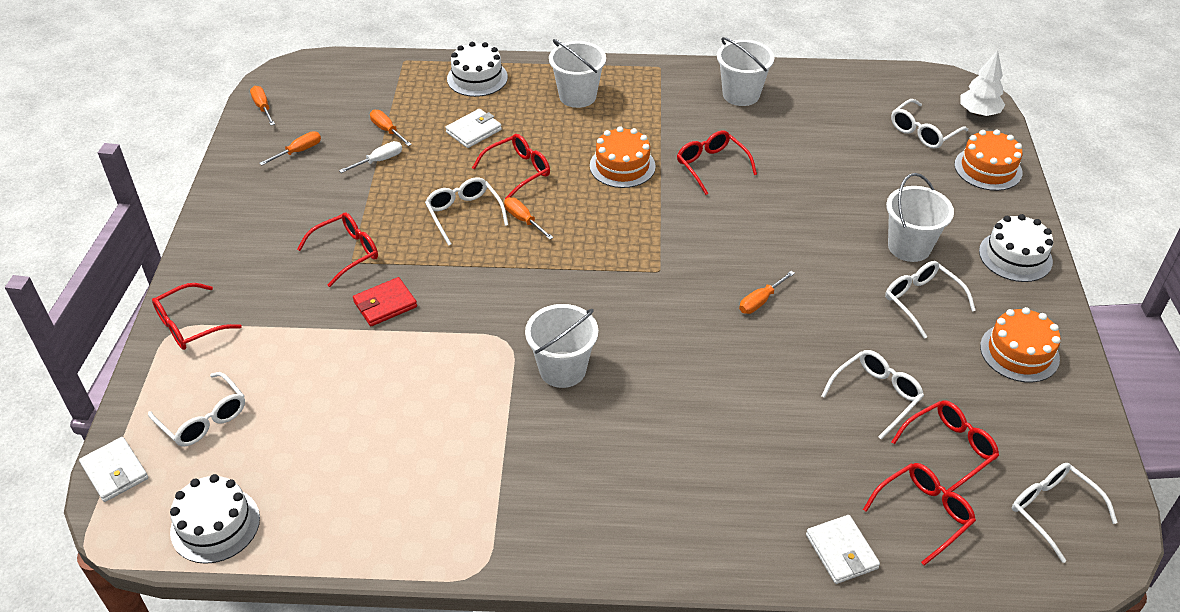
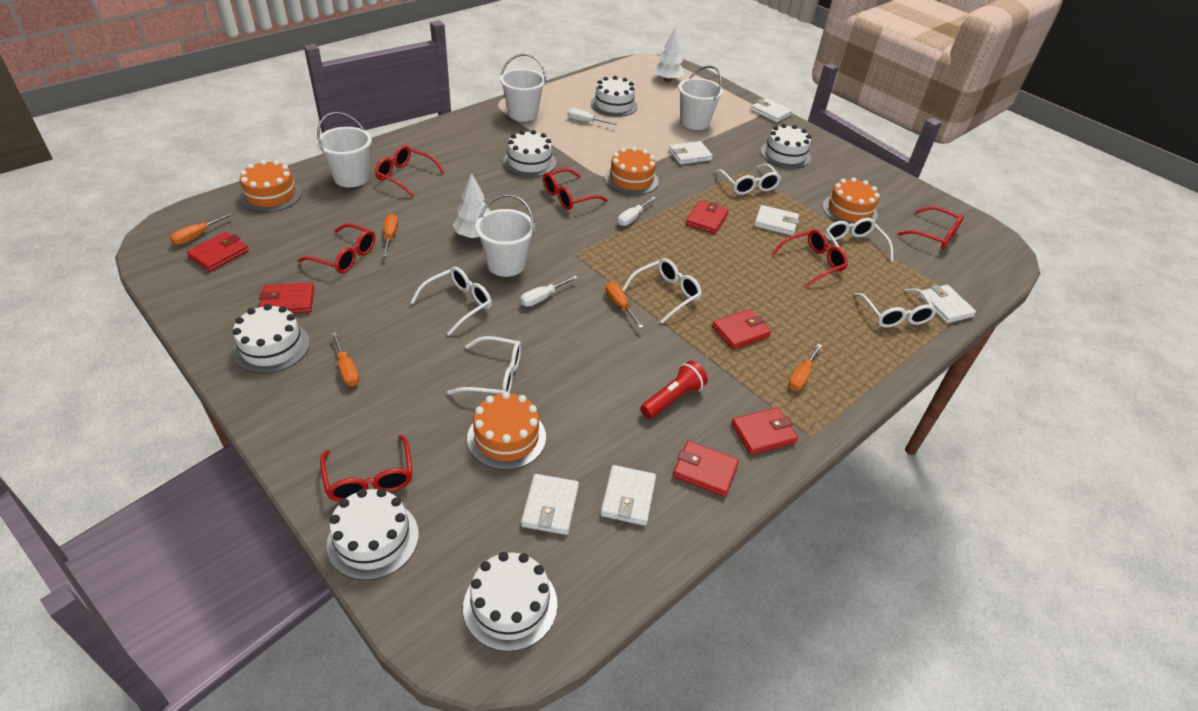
orange cake: 3 -> 4
red flashlight: 0 -> 1
red wallet: 1 -> 6
white cake: 3 -> 6
white screwdriver: 1 -> 3
white tree: 1 -> 2
white wallet: 3 -> 6

